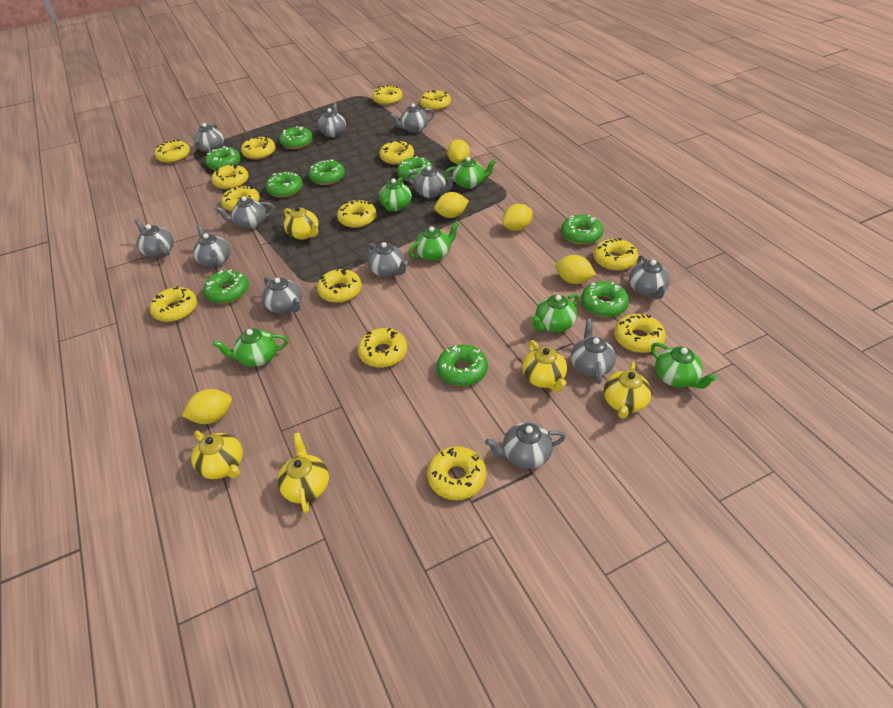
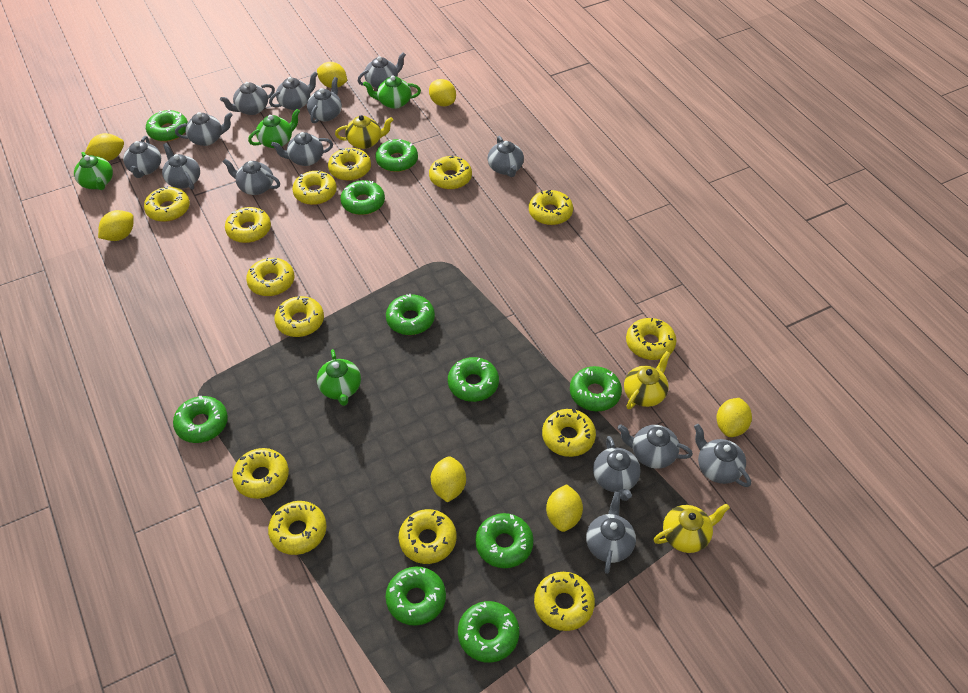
green donut: 9 -> 10
green teapot: 6 -> 4
grey teapot: 12 -> 14
yellow lemon: 5 -> 7
yellow teapot: 5 -> 3

